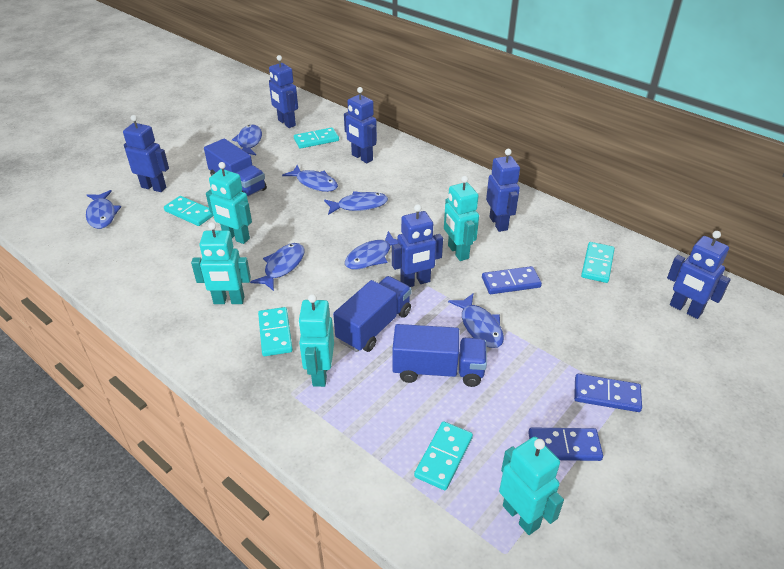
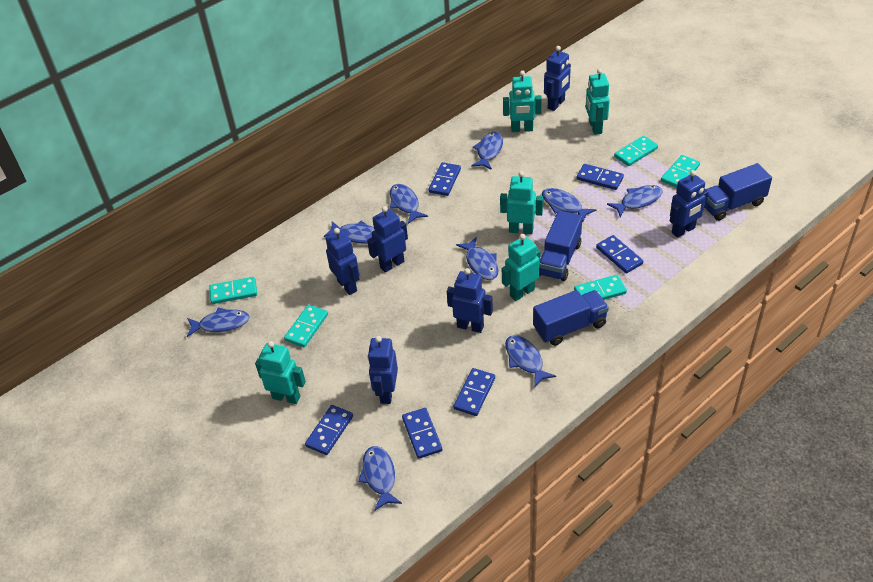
blue domino: 3 -> 6
blue fish: 7 -> 9

